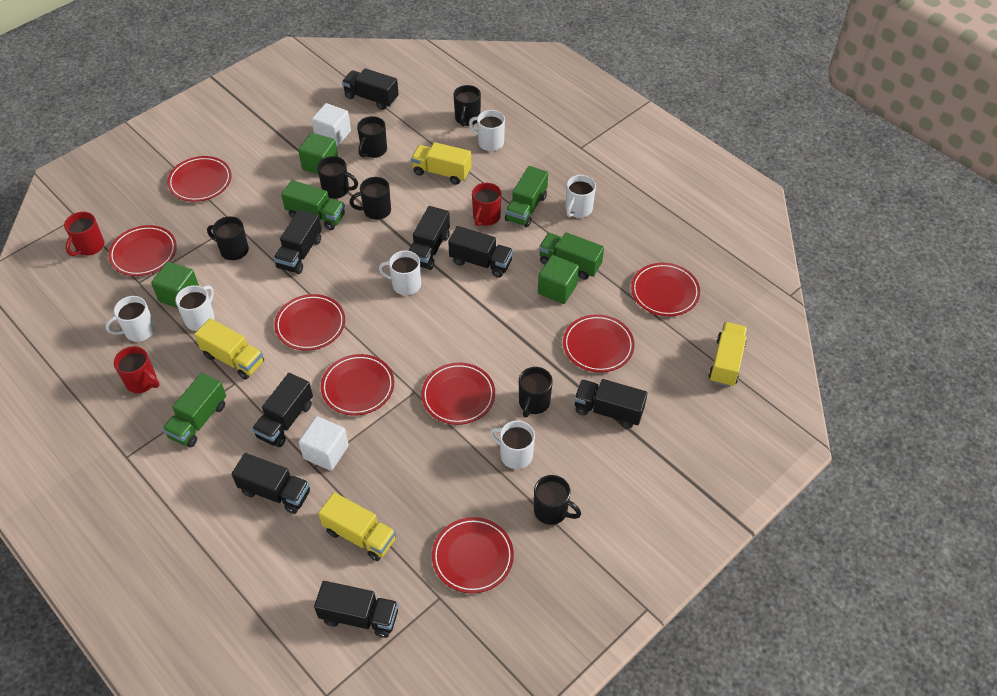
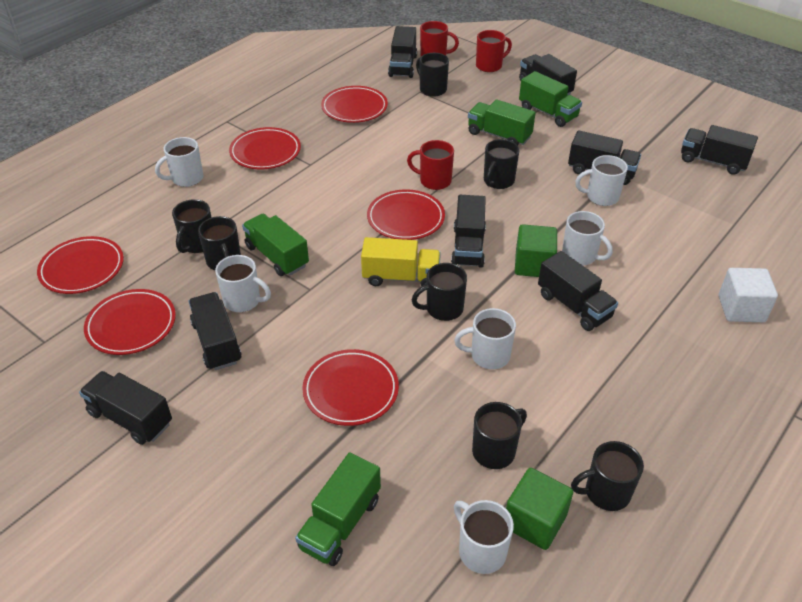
green cube: 3 -> 2
red plate: 8 -> 6
white cube: 2 -> 1
yellow truck: 4 -> 1

